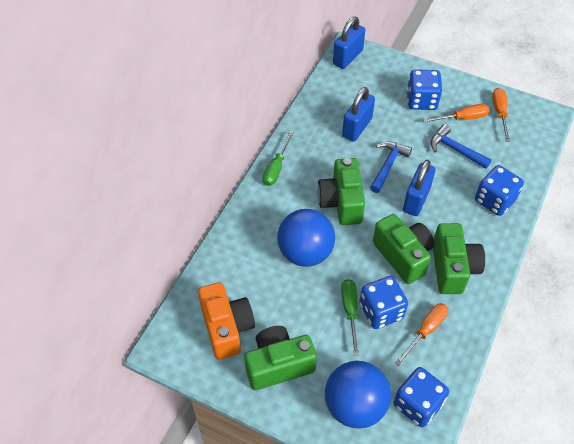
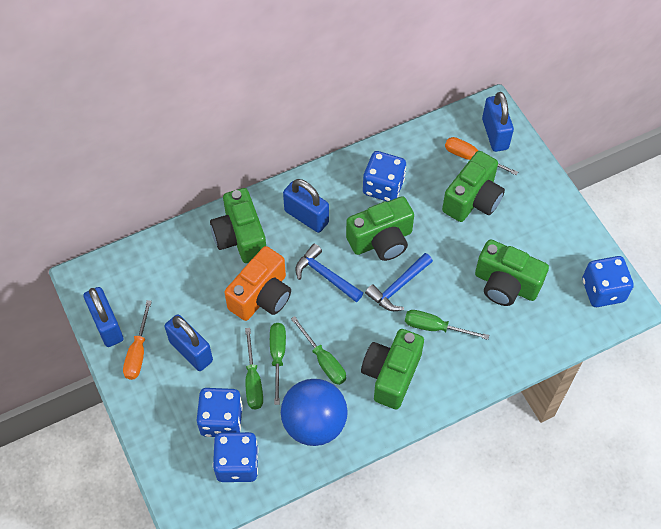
blue ball: 2 -> 1
blue padlock: 3 -> 4
green camera: 4 -> 5
green screwdriver: 2 -> 4
orange screwdriver: 3 -> 2

